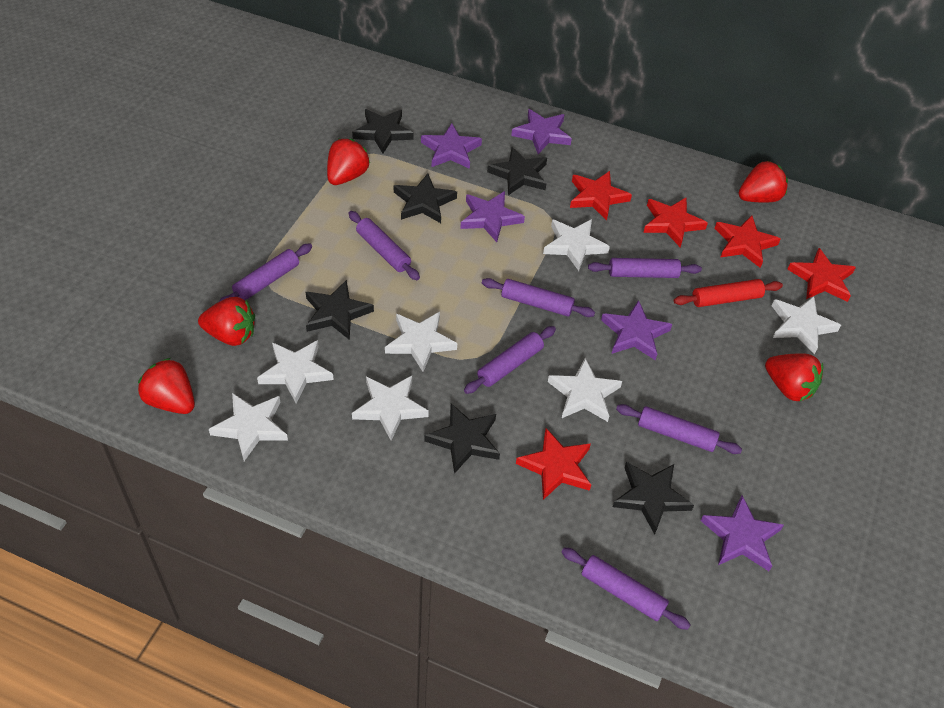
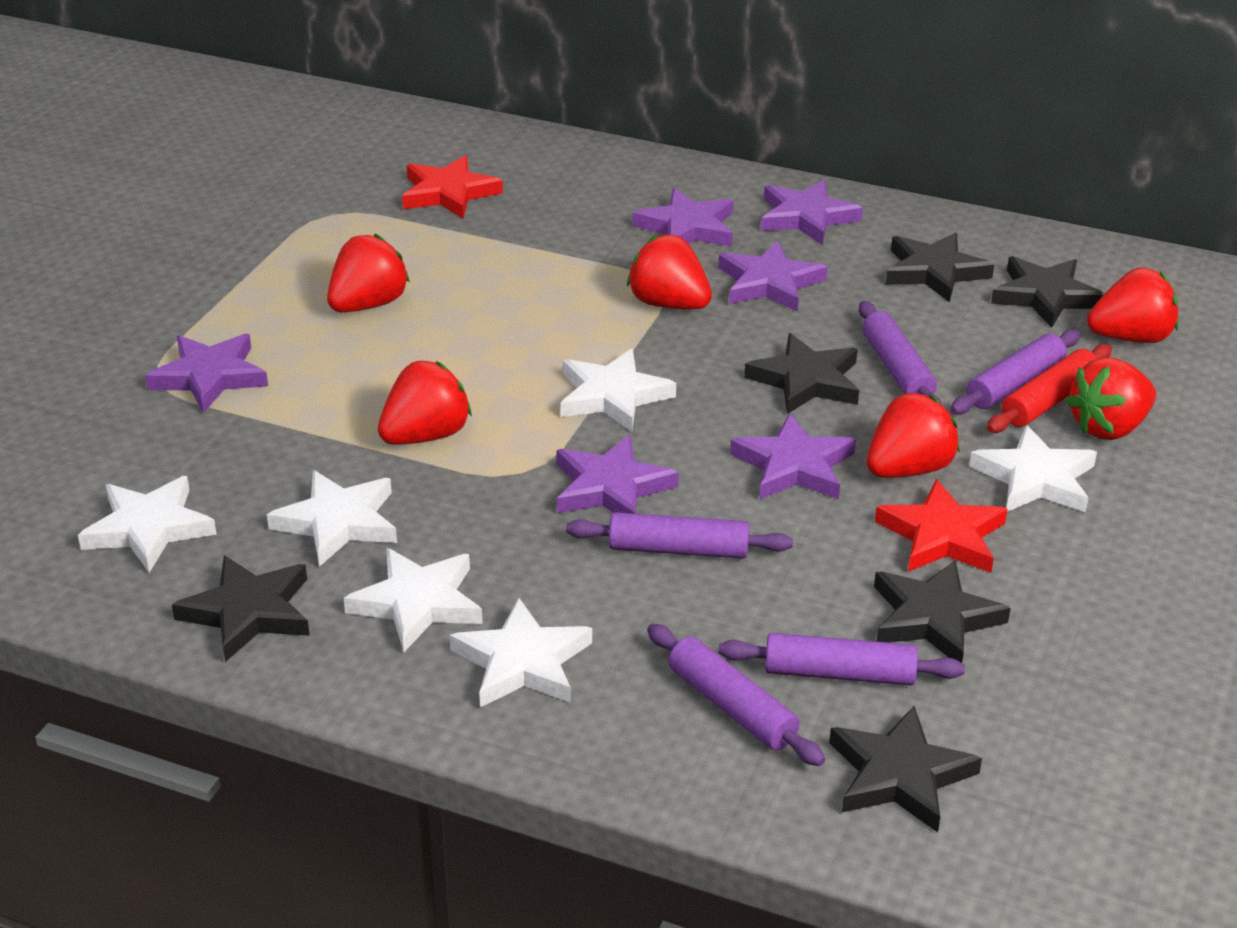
purple rolling pin: 7 -> 5
purple star: 5 -> 6
red star: 5 -> 2
red strawberry: 5 -> 6
white star: 7 -> 6

